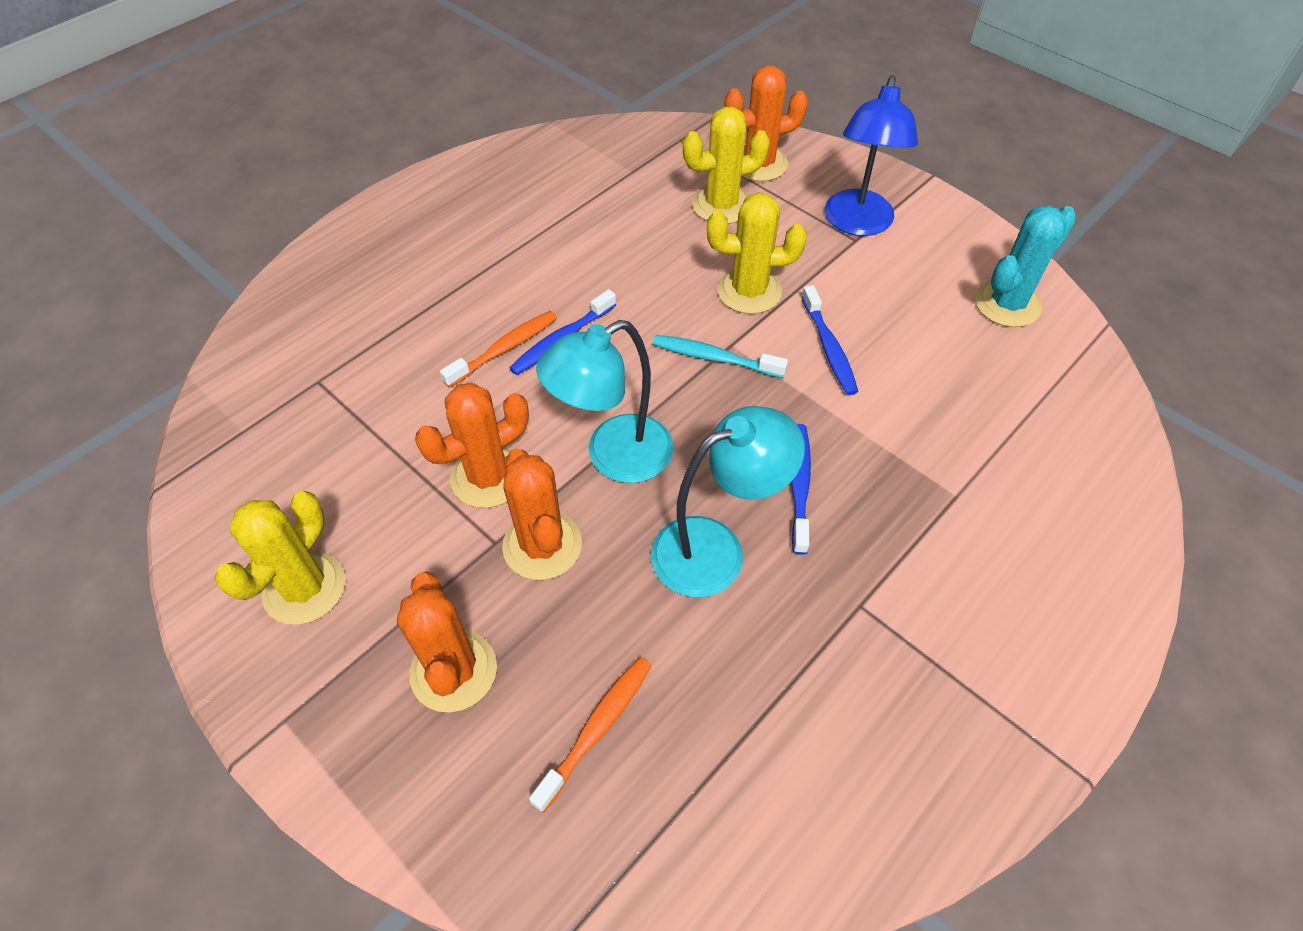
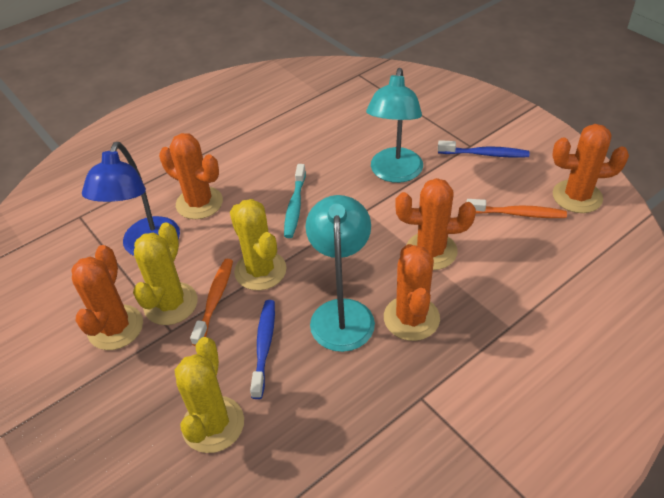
blue toothbrush: 3 -> 2
orange cactus: 4 -> 5
turquoise cactus: 1 -> 0

